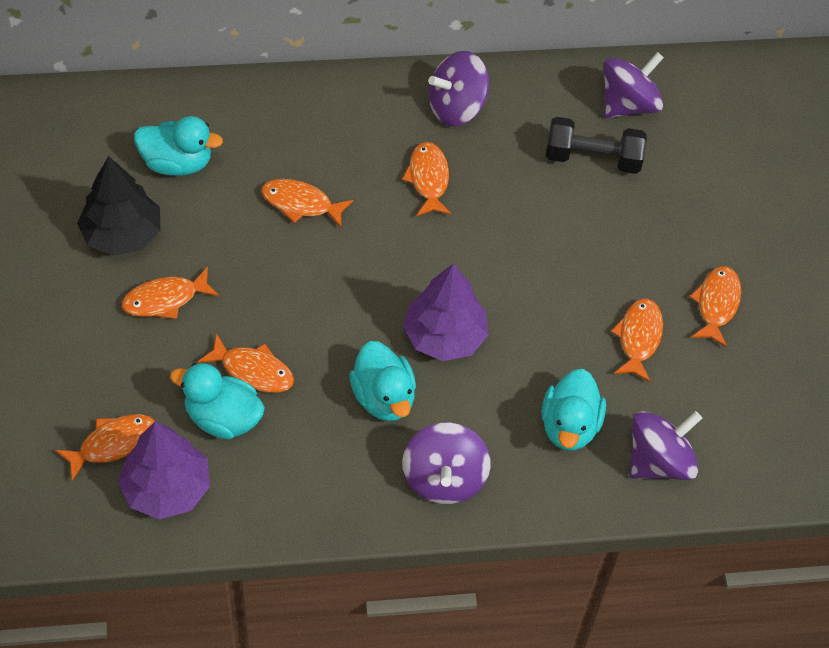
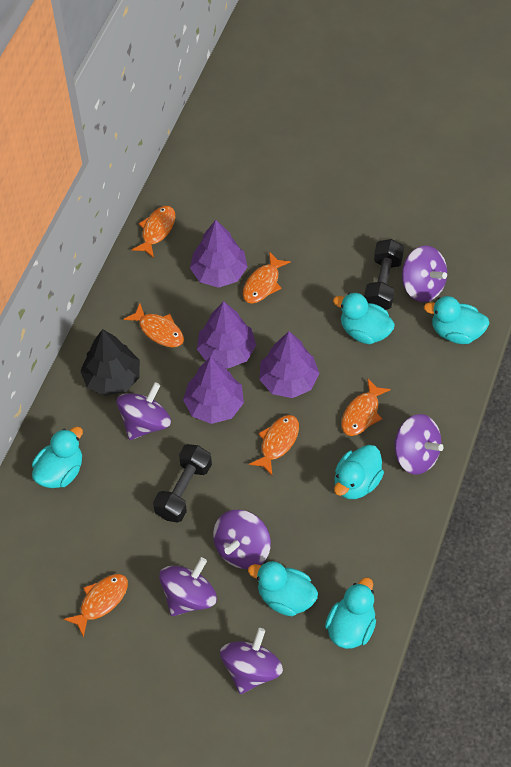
black dumbbell: 1 -> 2
orange fish: 7 -> 6
purple spinning top: 4 -> 6
purple tree: 2 -> 4
turquoise duck: 4 -> 6

